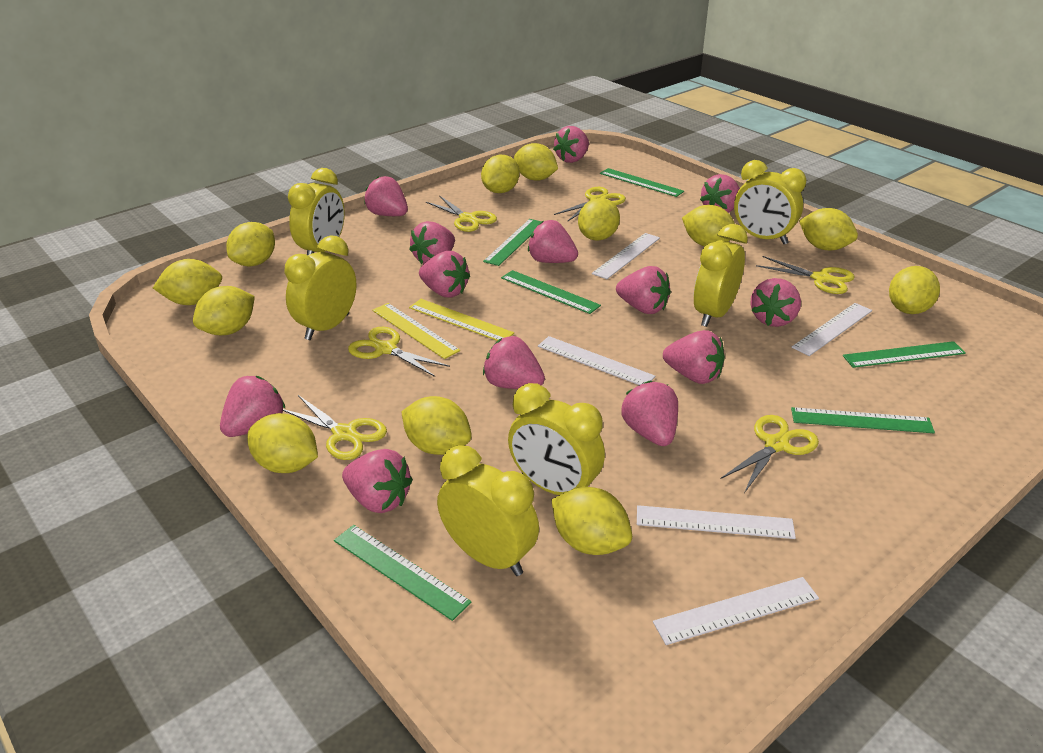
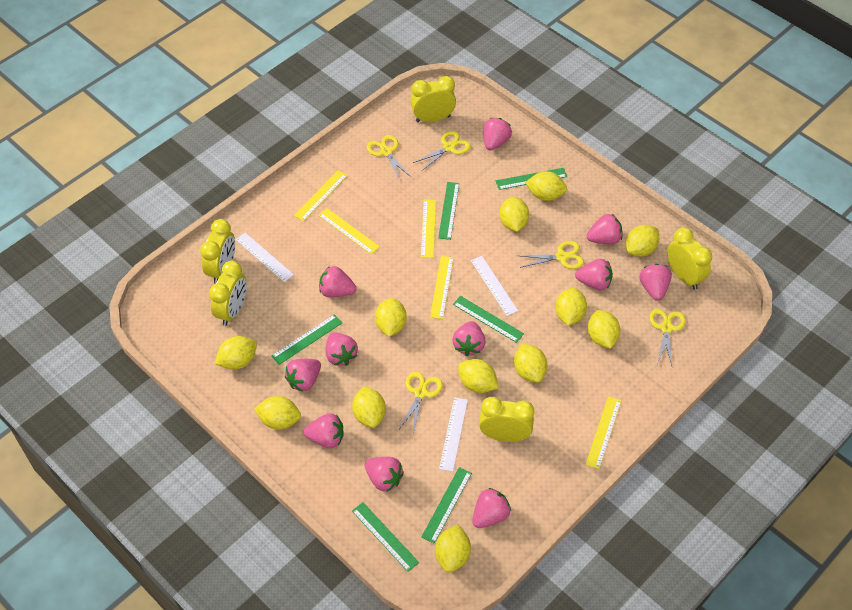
pink strawberry: 13 -> 11
white ruler: 5 -> 3
yellow clock: 6 -> 5
yellow ruler: 2 -> 5
yellow scissors: 6 -> 5

